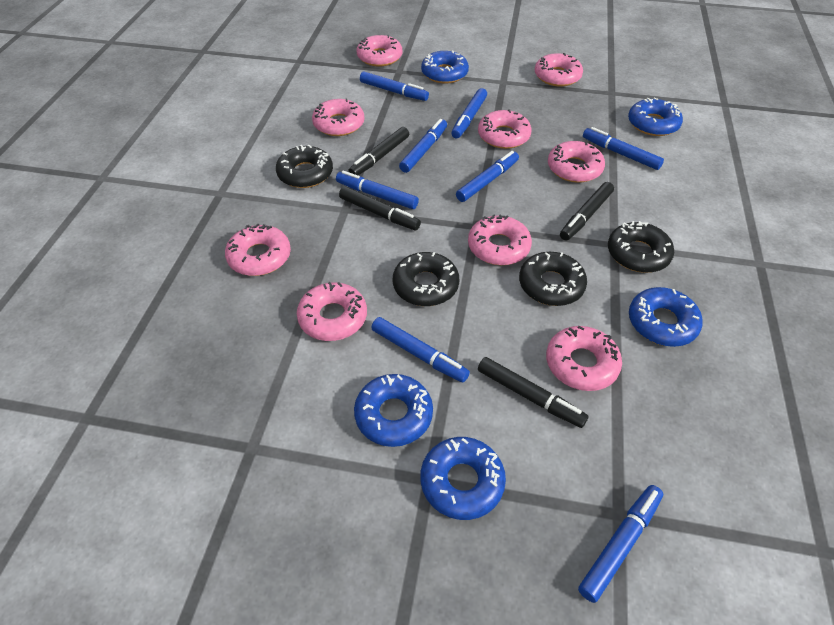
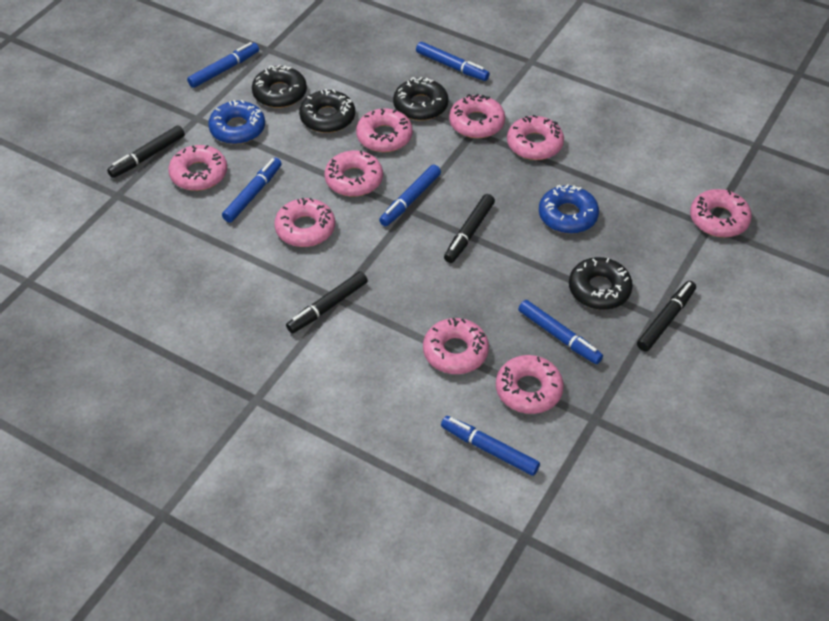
blue donut: 5 -> 2
blue marker: 8 -> 6

